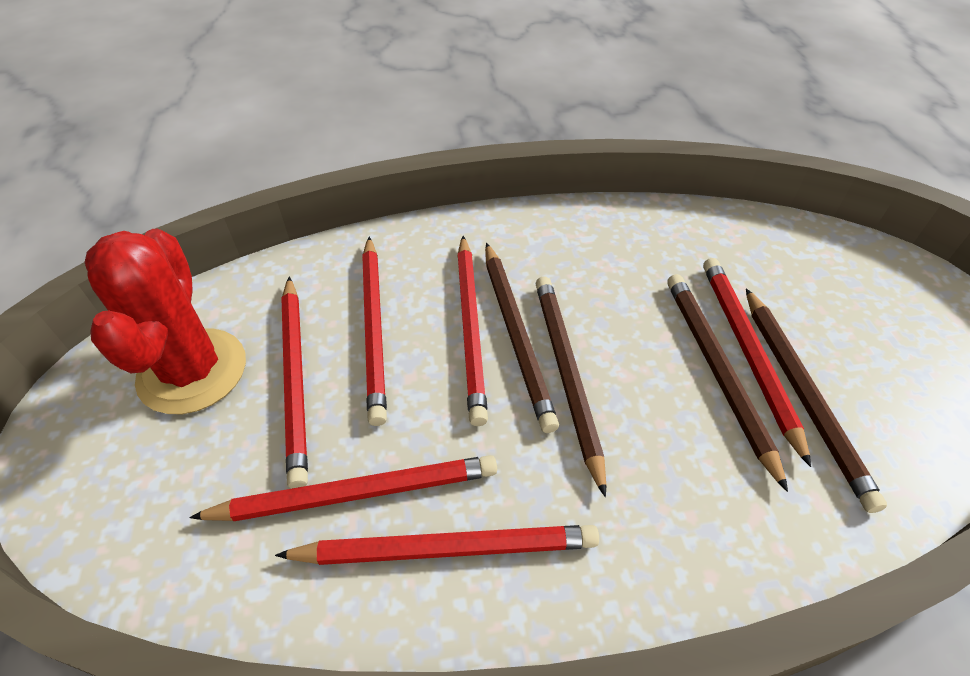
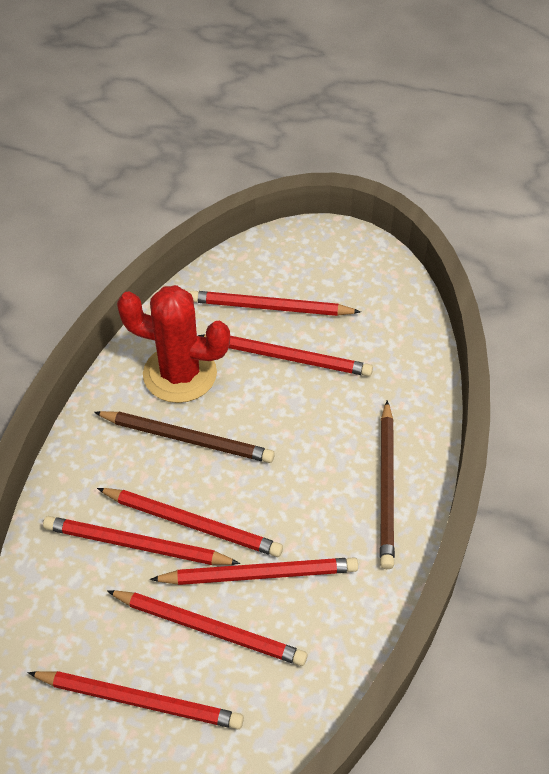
brown pencil: 4 -> 2
red pencil: 6 -> 7

